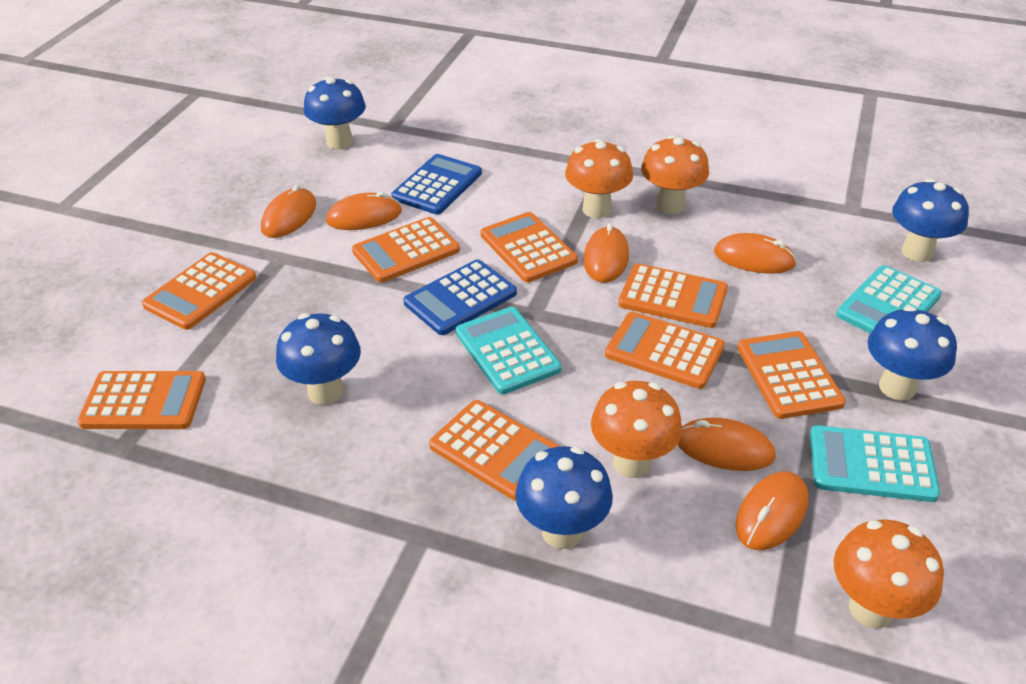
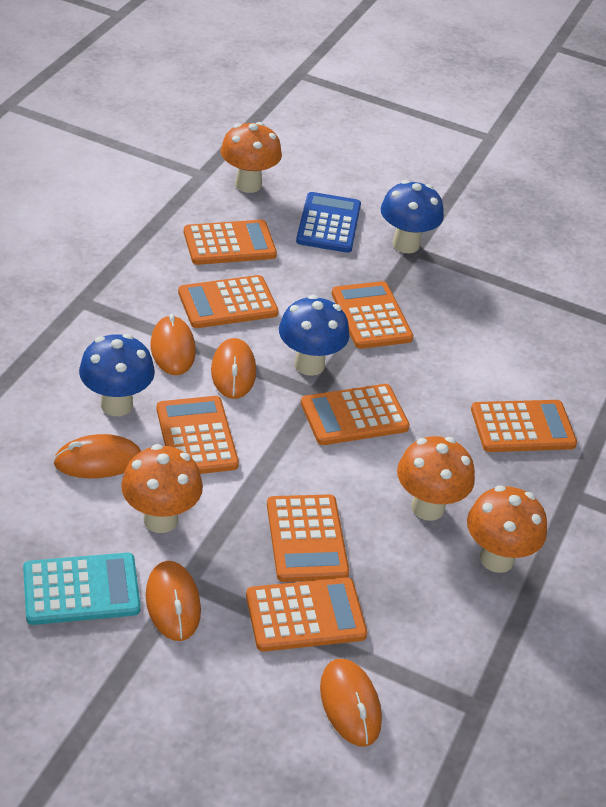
blue calculator: 2 -> 1
blue mushroom: 5 -> 3
orange mouse: 6 -> 5
turquoise calculator: 3 -> 1

